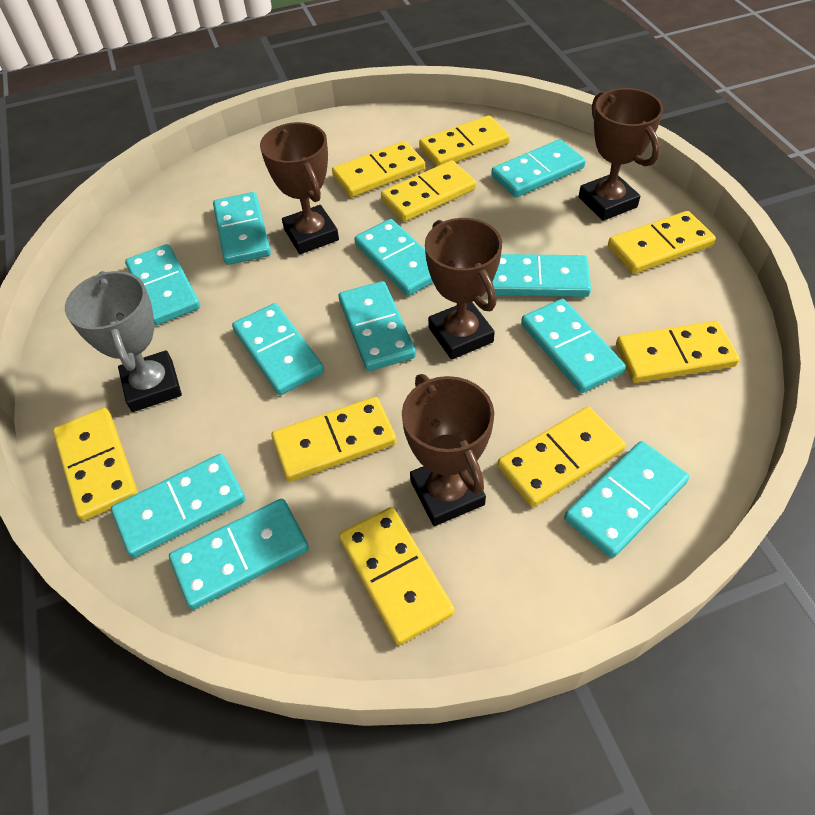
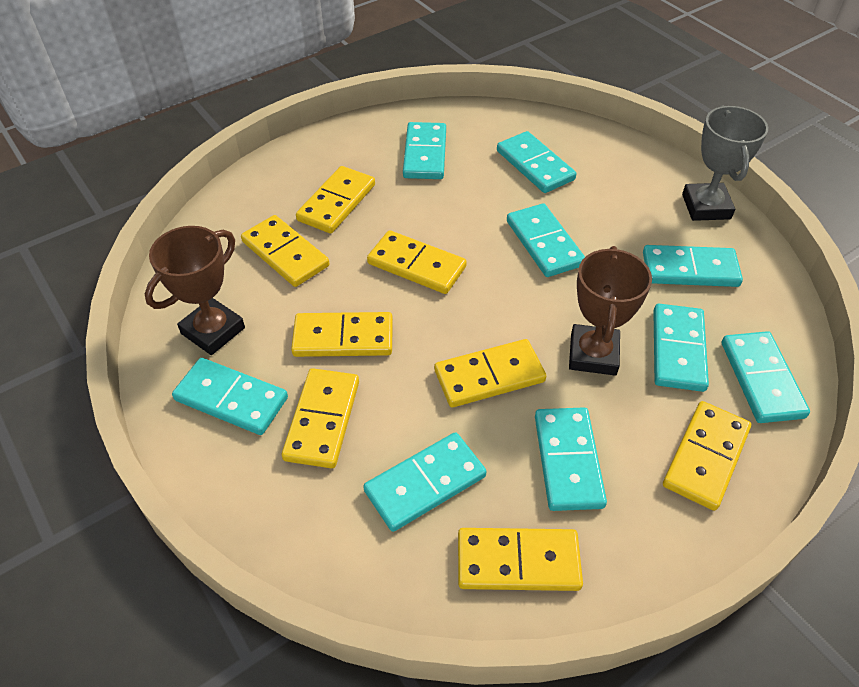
brown trophy: 4 -> 2
turquoise domino: 11 -> 9
yellow domino: 9 -> 8

